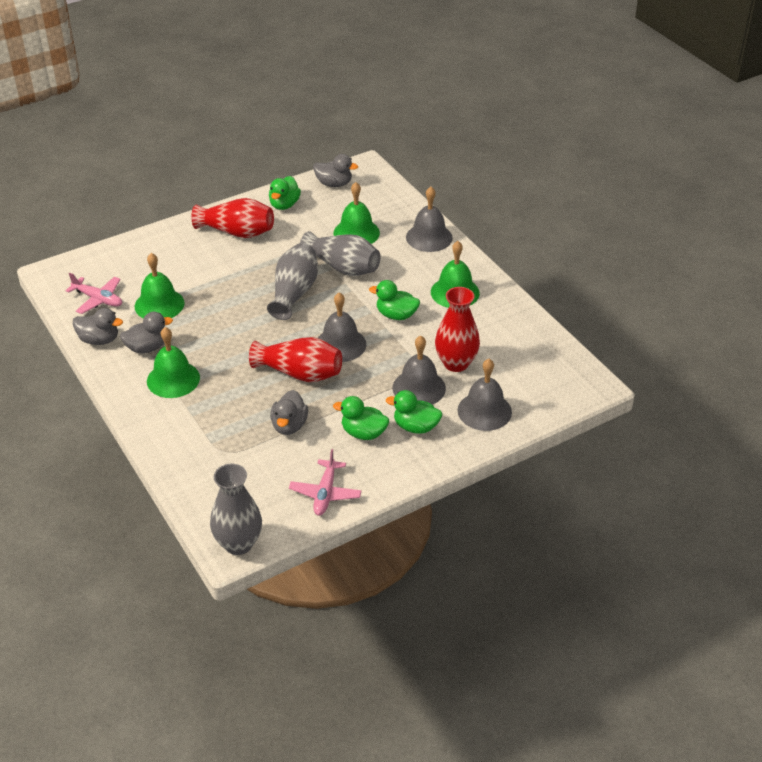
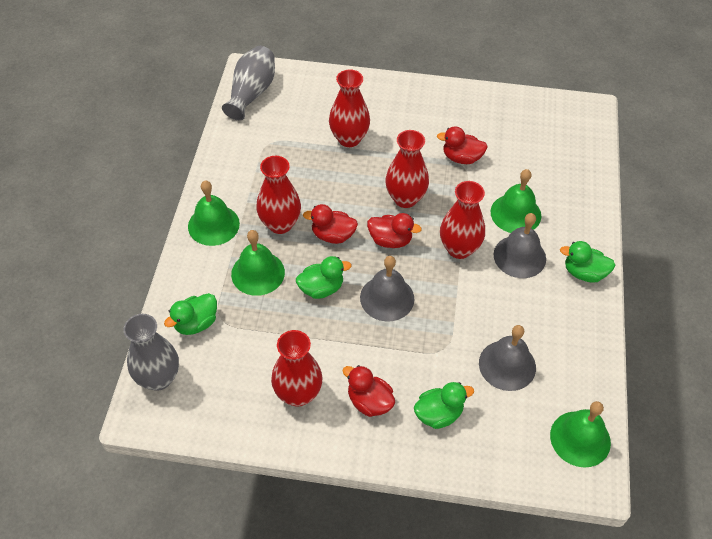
grey bell: 4 -> 3
grey duck: 4 -> 0
grey vase: 3 -> 2
pink plane: 2 -> 0
red duck: 0 -> 4
red vase: 3 -> 5

